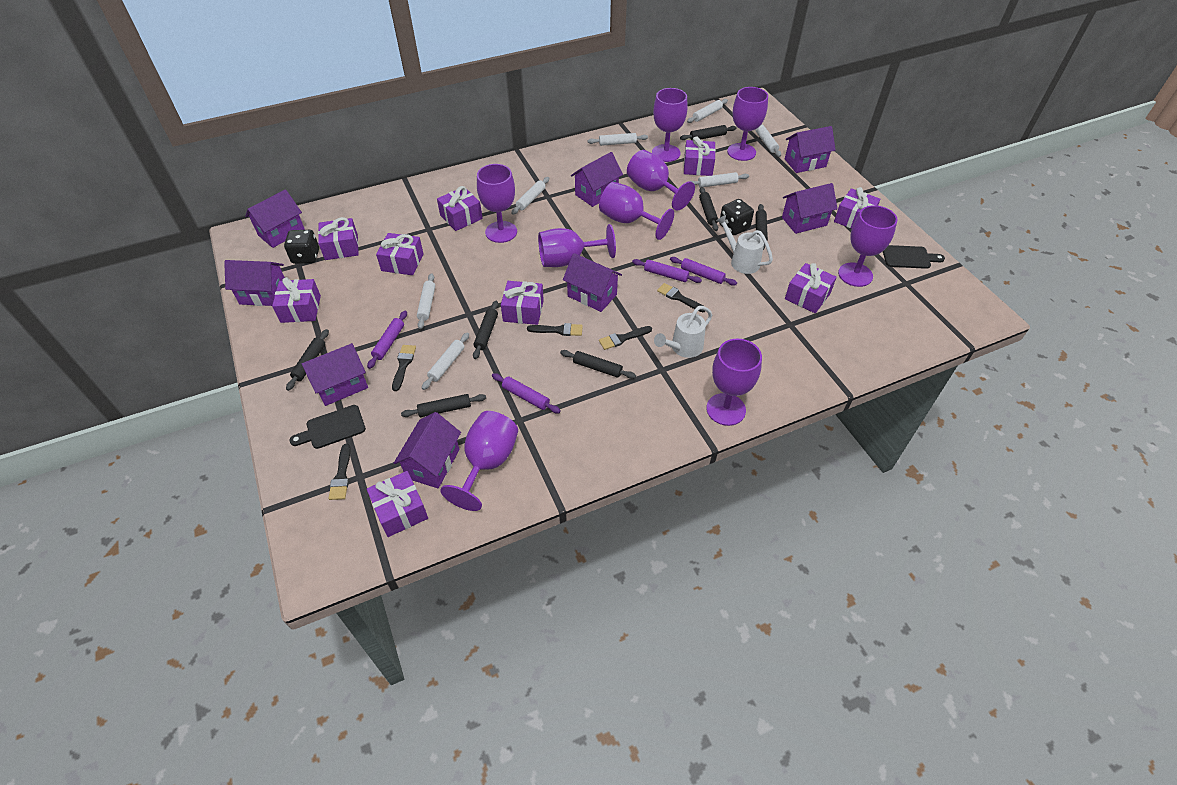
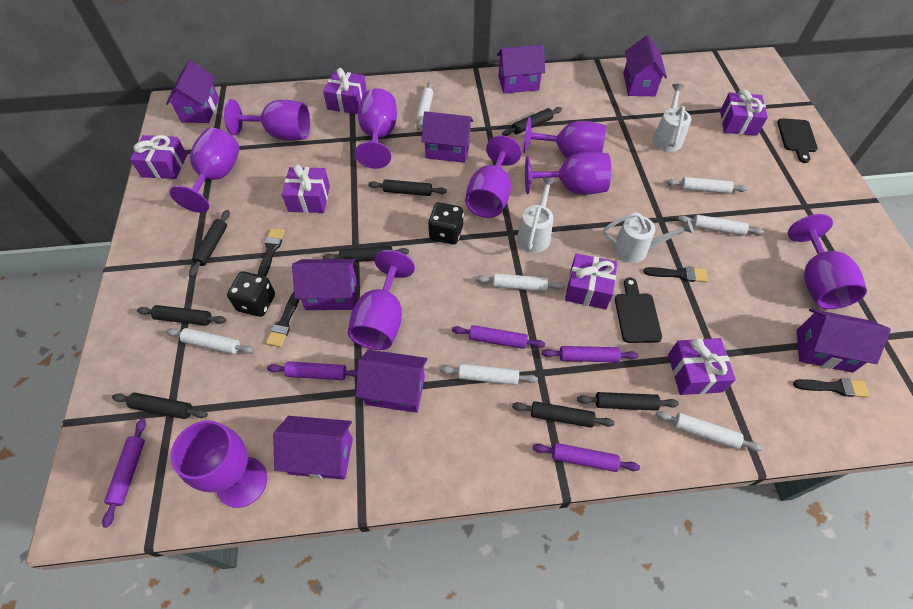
black brush: 5 -> 4
black rolling pin: 7 -> 8
purple gift: 9 -> 6
purple rolling pin: 4 -> 5
white watering can: 2 -> 3

